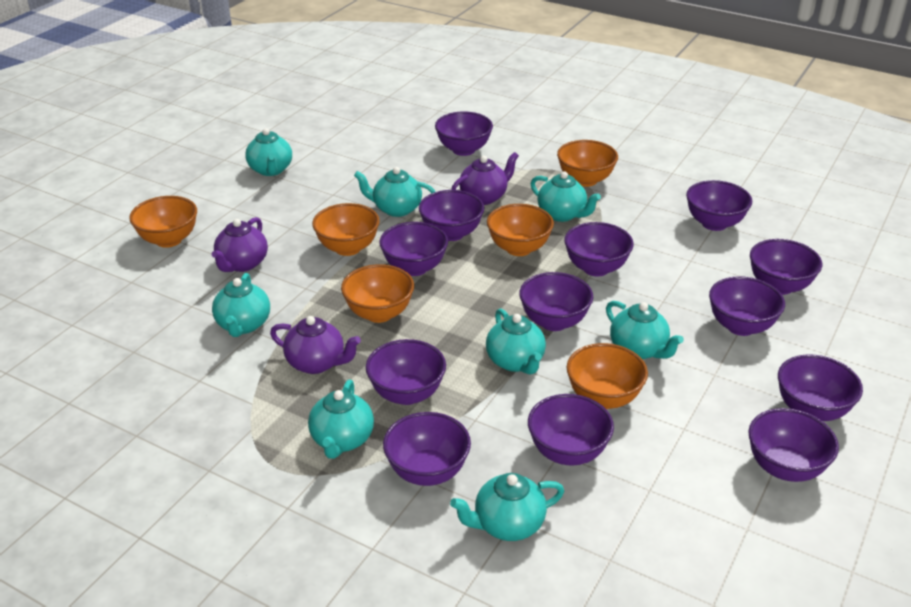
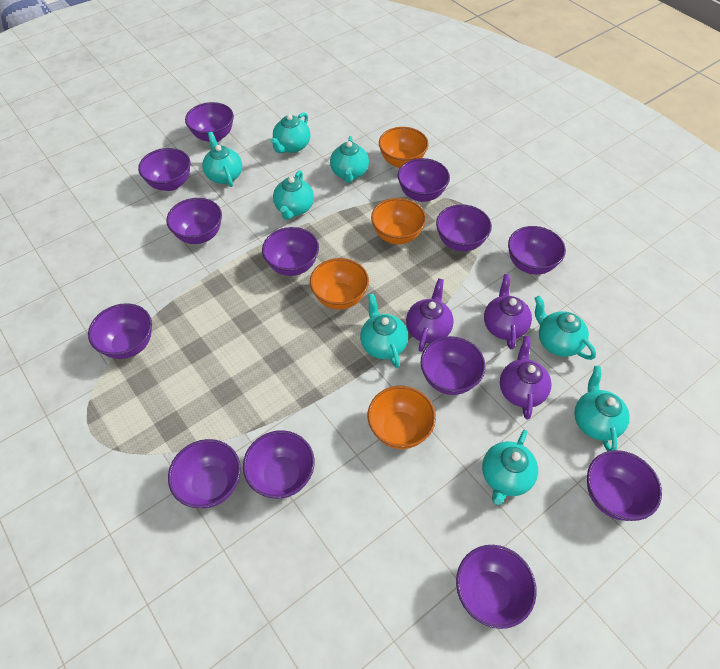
orange bowl: 6 -> 4

